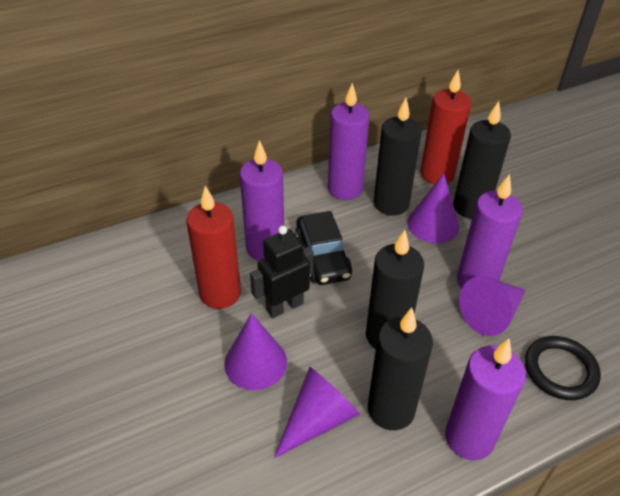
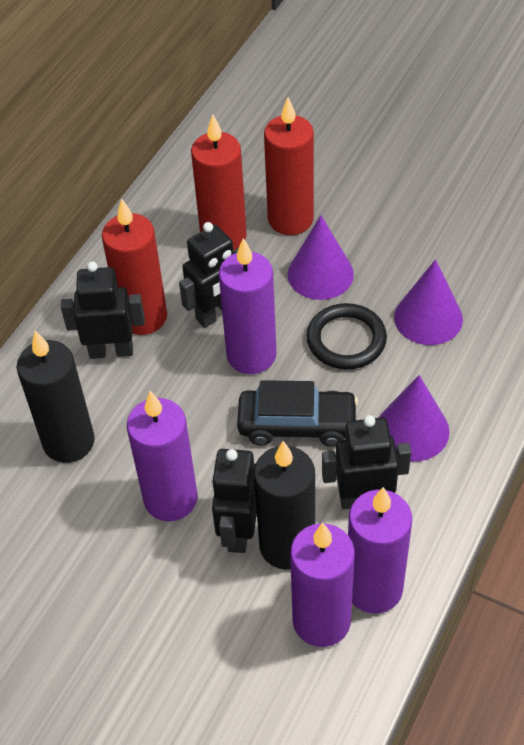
black candle: 4 -> 2
black robot: 1 -> 4
purple cone: 4 -> 3
red candle: 2 -> 3

